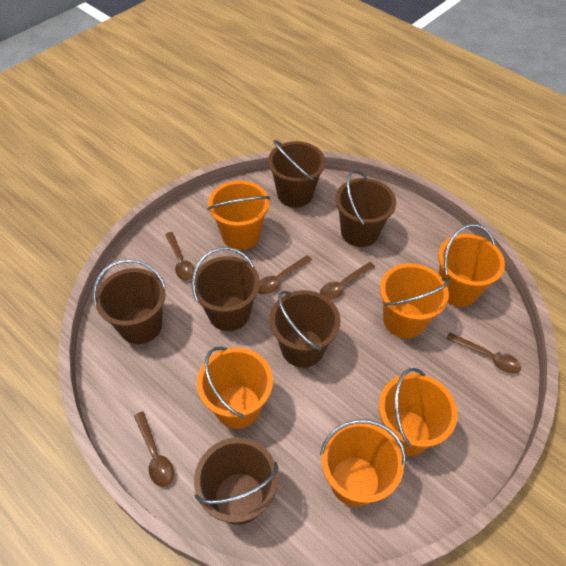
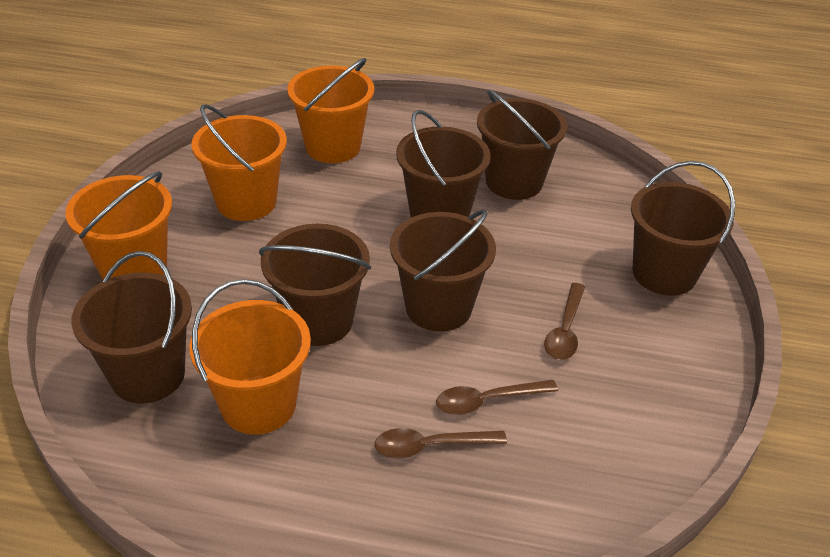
brown spoon: 5 -> 3
orange bucket: 6 -> 4

